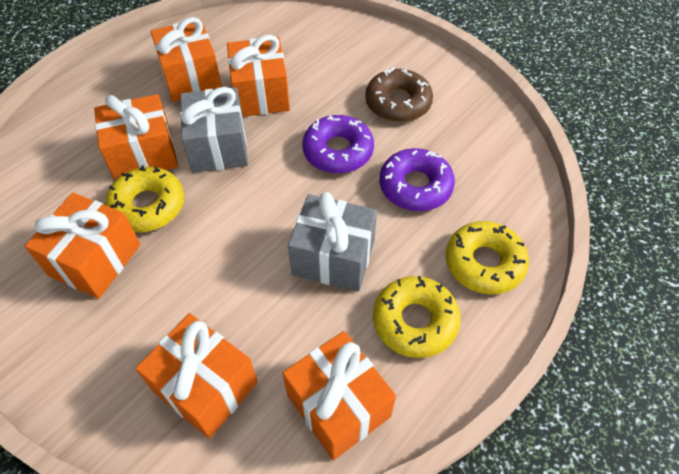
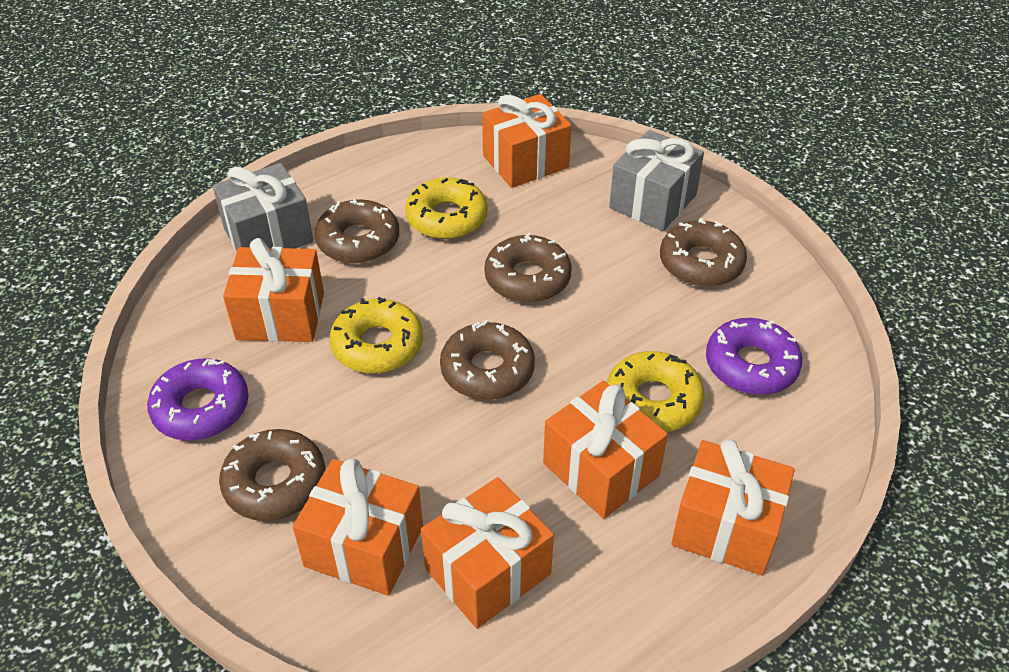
brown donut: 1 -> 5

